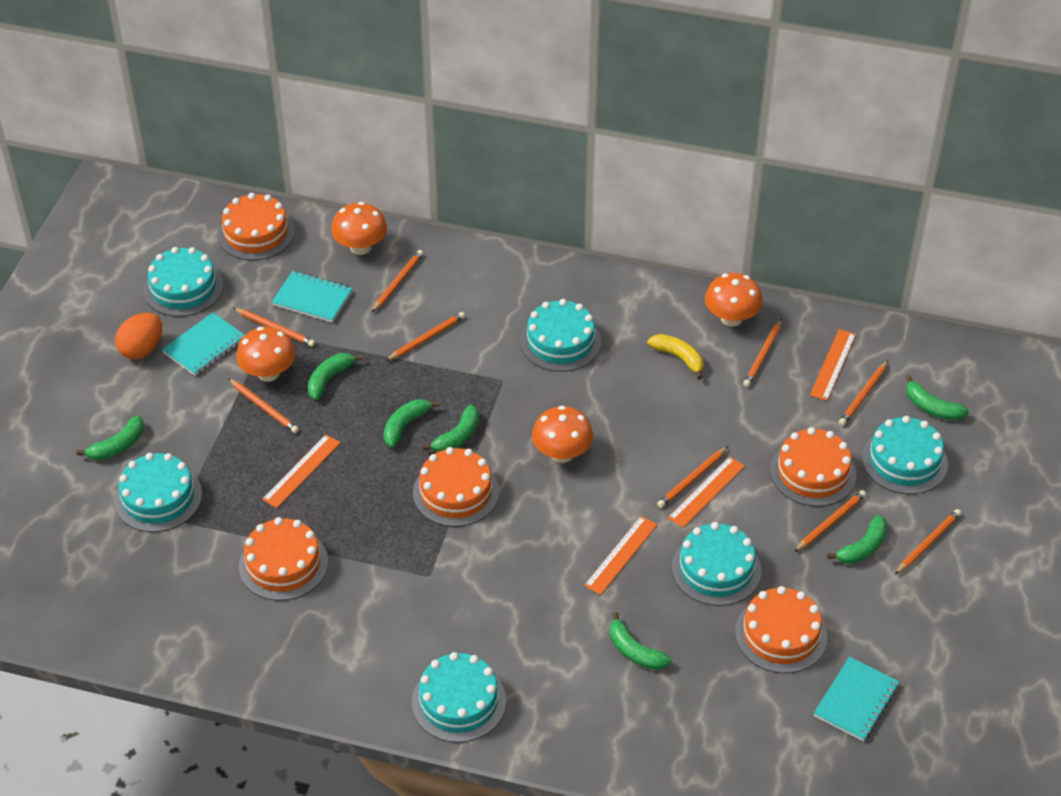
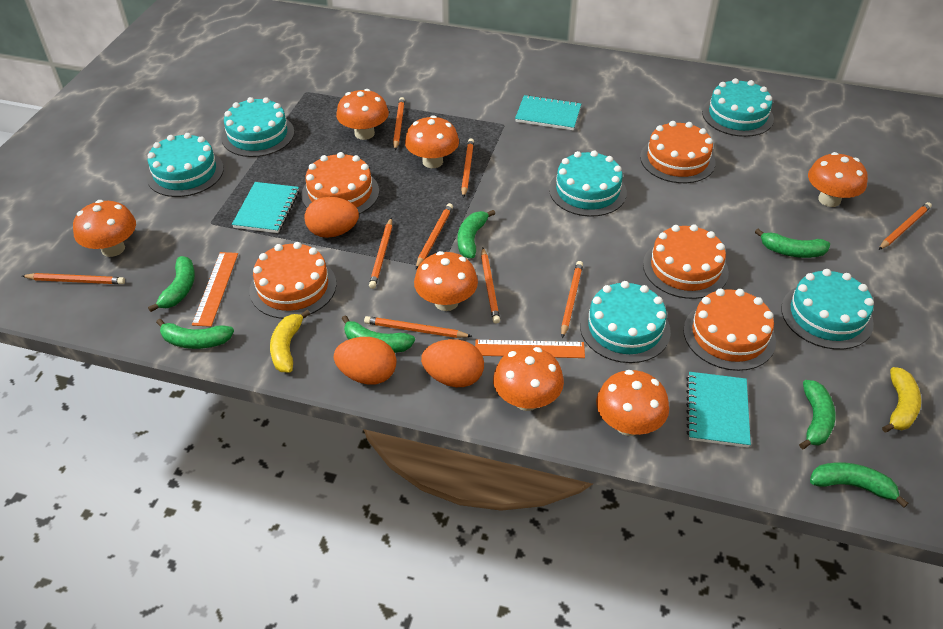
orange egg: 1 -> 3
orange mushroom: 4 -> 7
orange ruler: 4 -> 2
yellow banana: 1 -> 2

